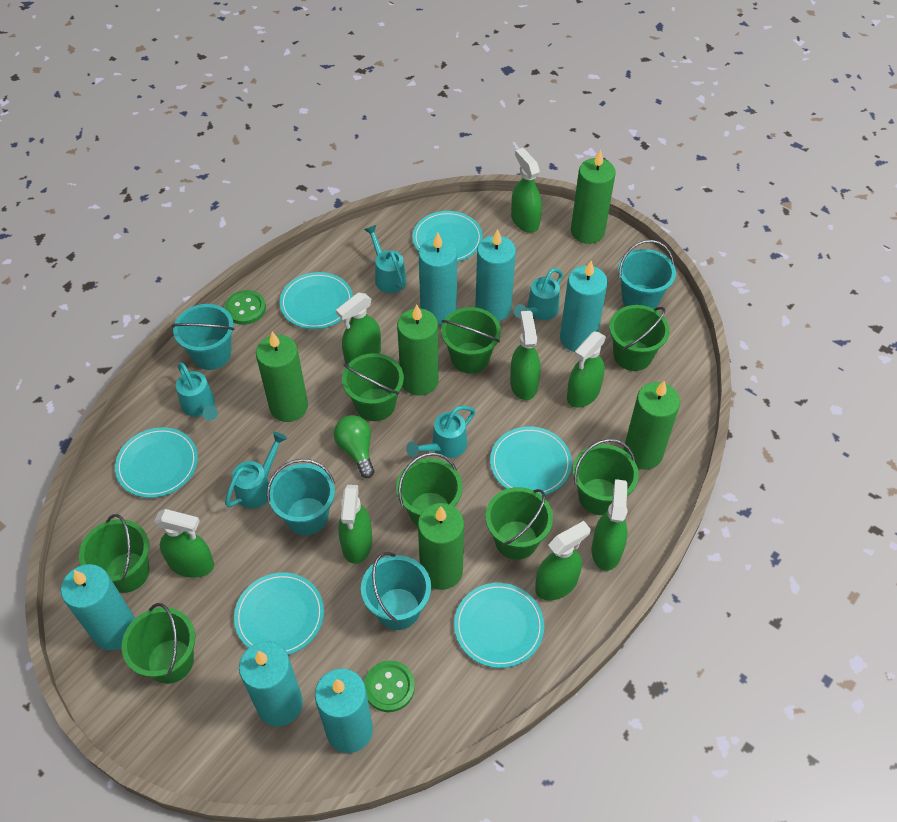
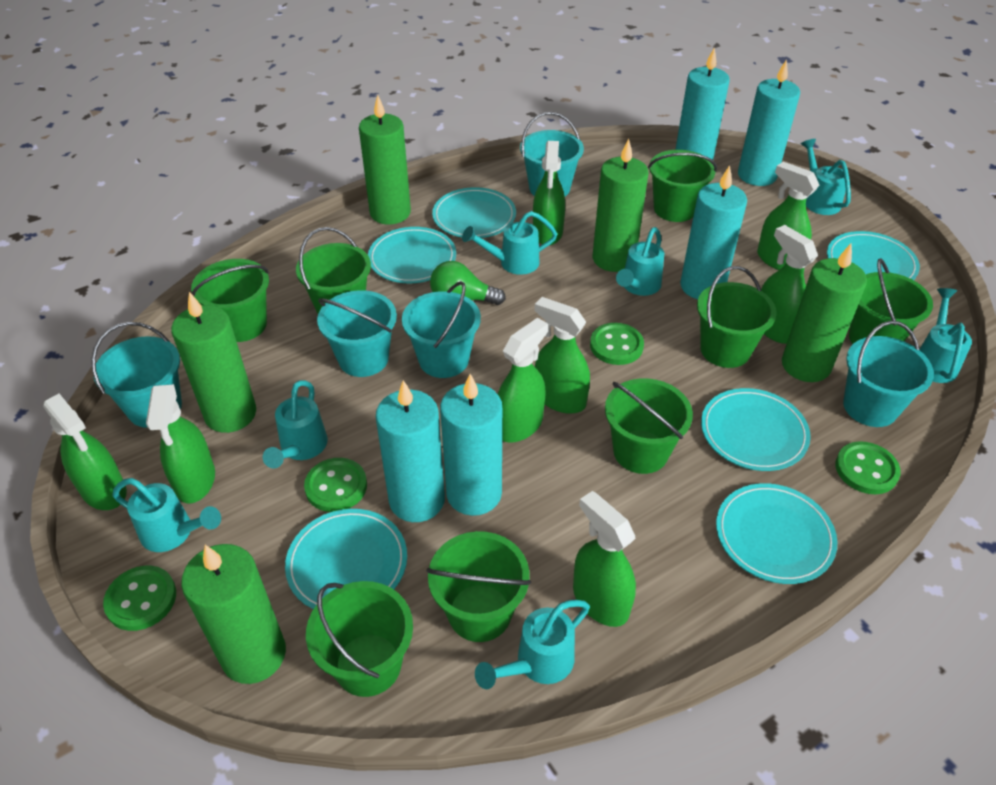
green button: 2 -> 4
turquoise bucket: 4 -> 5
turquoise candle: 6 -> 5
turquoise watering can: 5 -> 7

